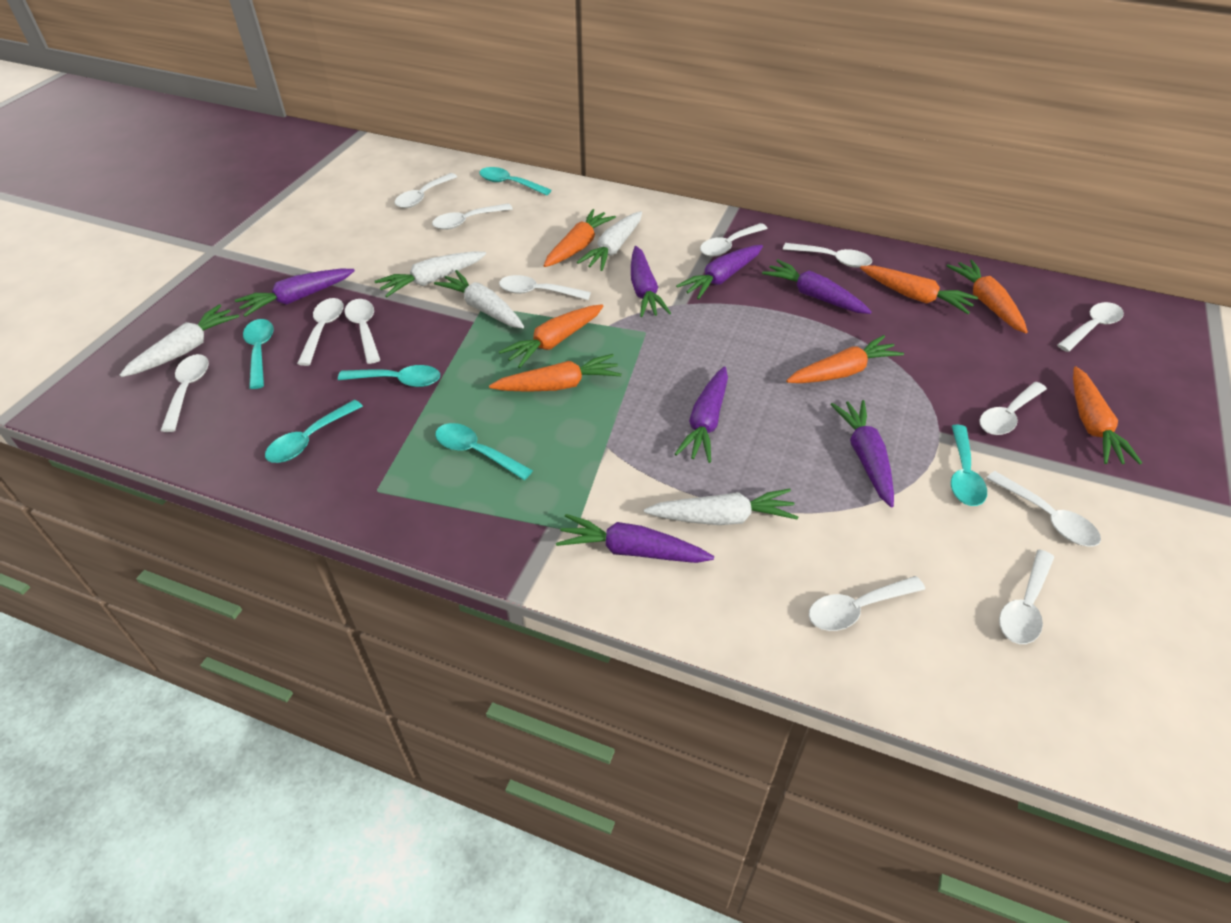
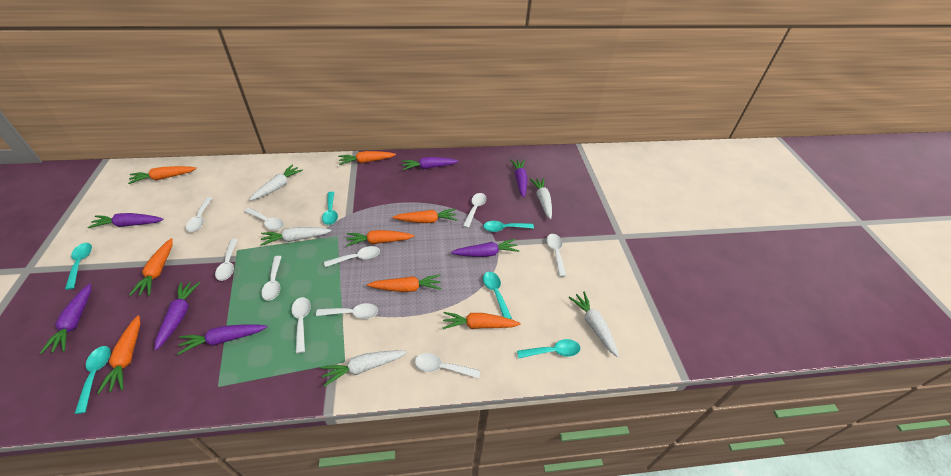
orange carrot: 7 -> 8
white spoon: 13 -> 10

